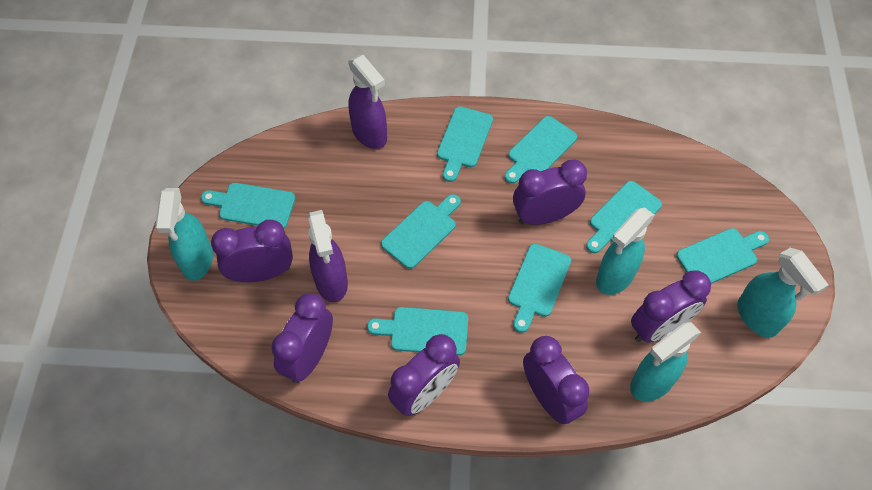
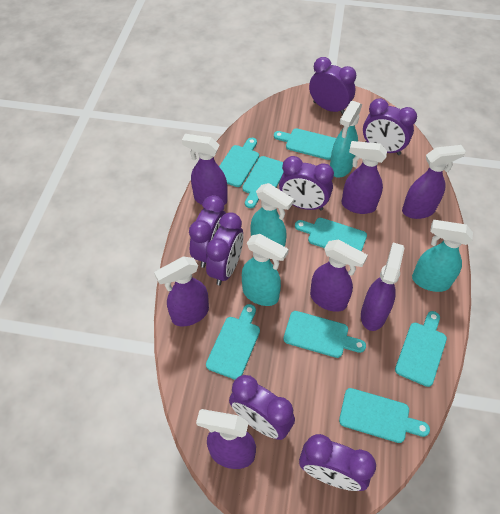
purple clock: 6 -> 7
purple spray bottle: 2 -> 7

